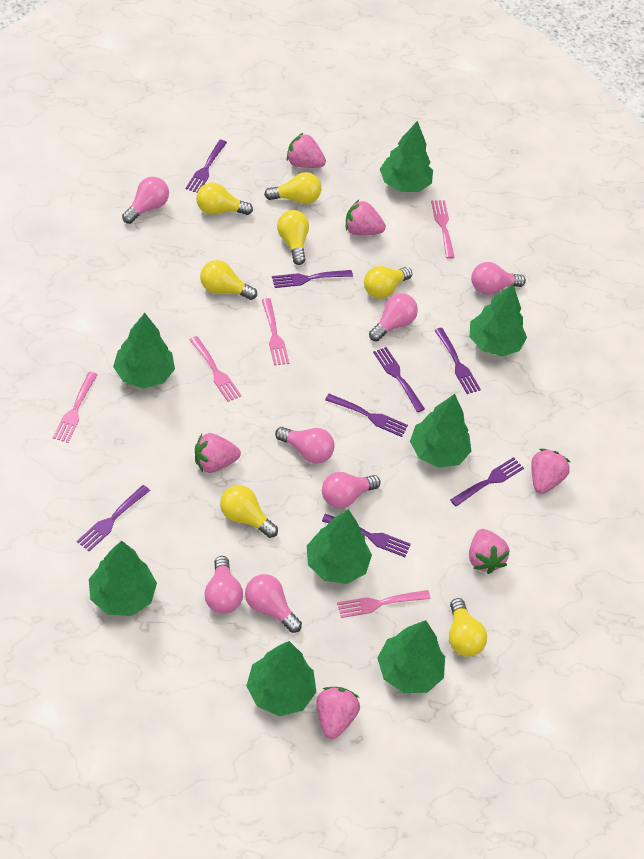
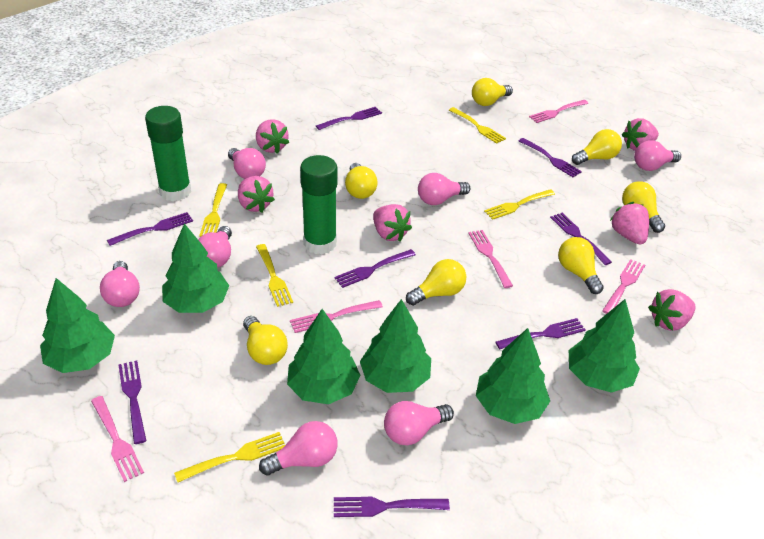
green glue stick: 0 -> 2
green tree: 8 -> 6
yellow fork: 0 -> 5

